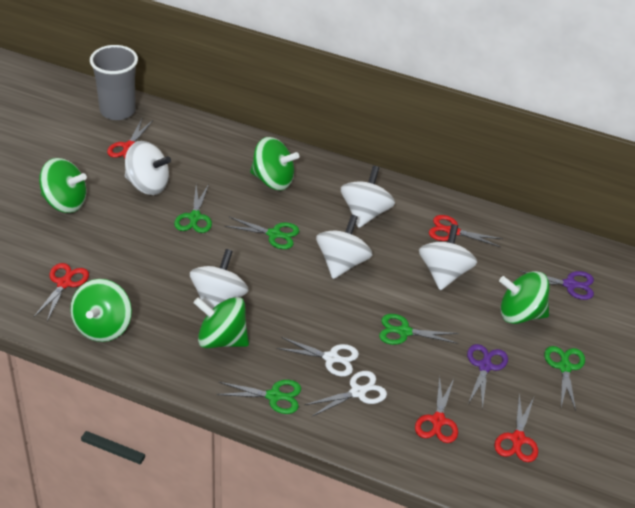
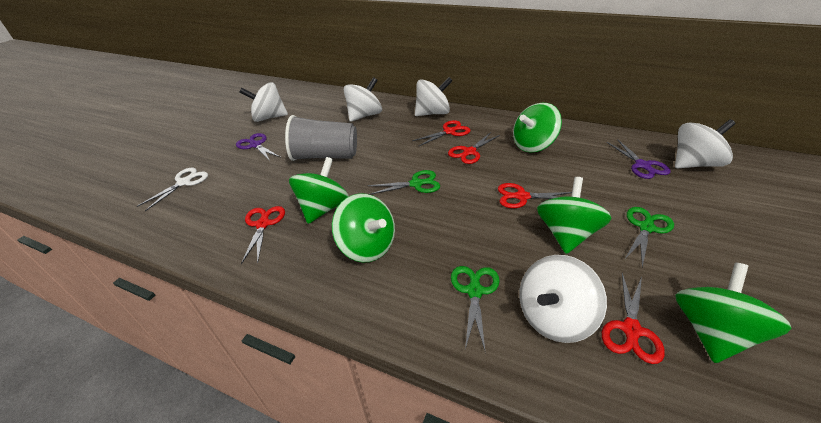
green scissors: 5 -> 3
white scissors: 2 -> 1

